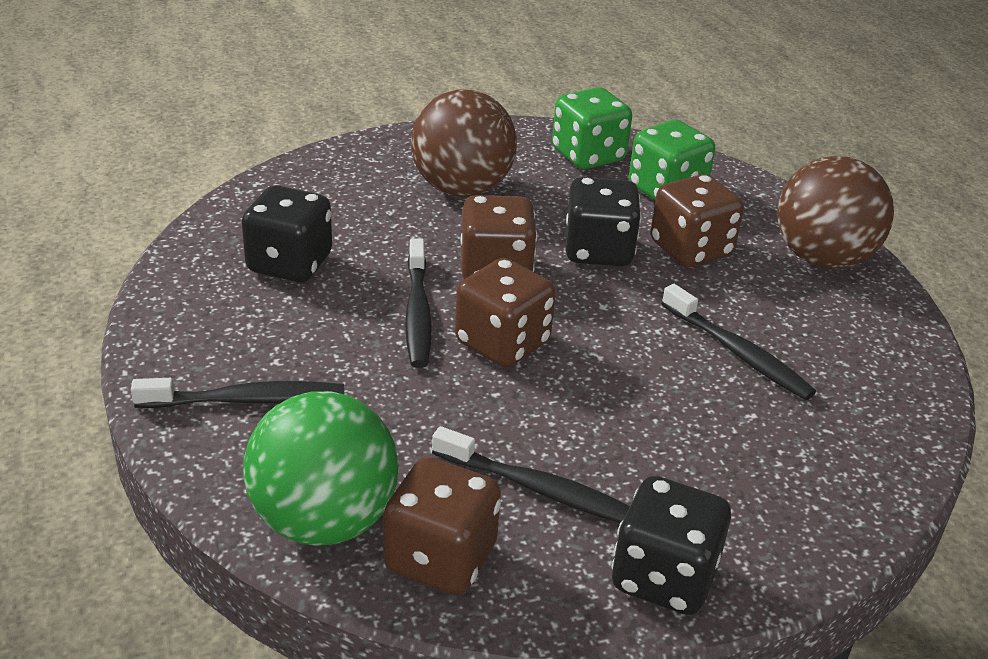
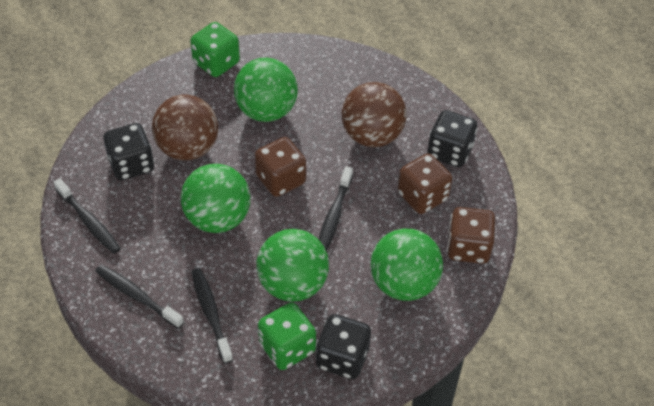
brown dice: 4 -> 3
green ball: 1 -> 4

